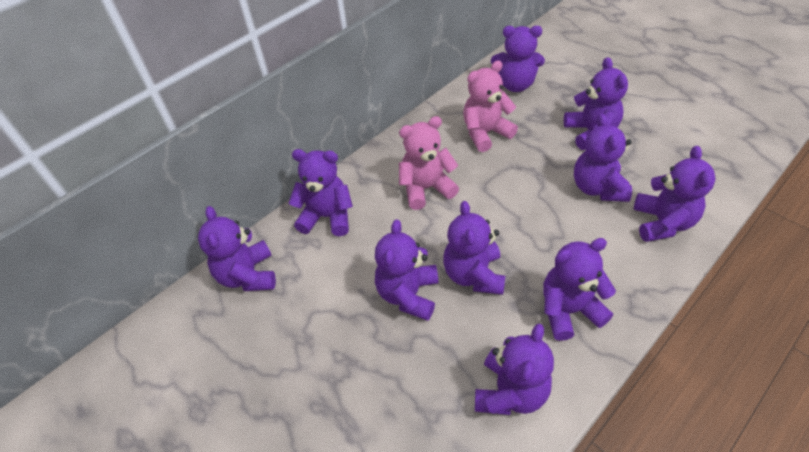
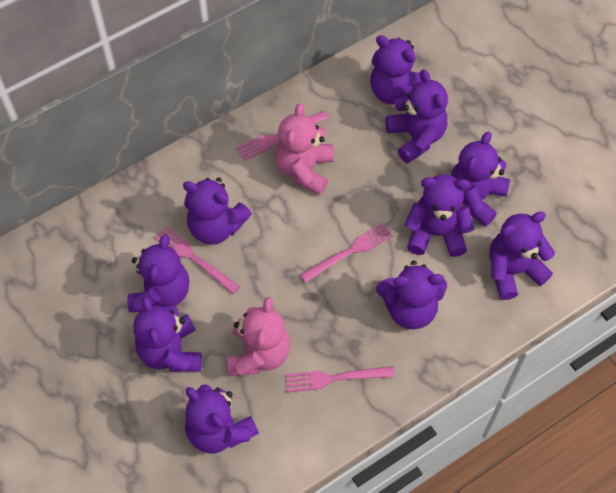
pink fork: 0 -> 4

